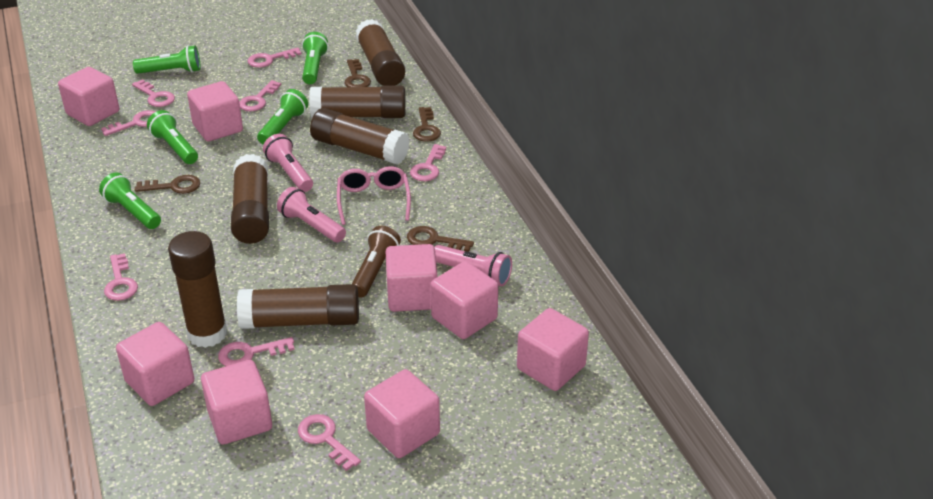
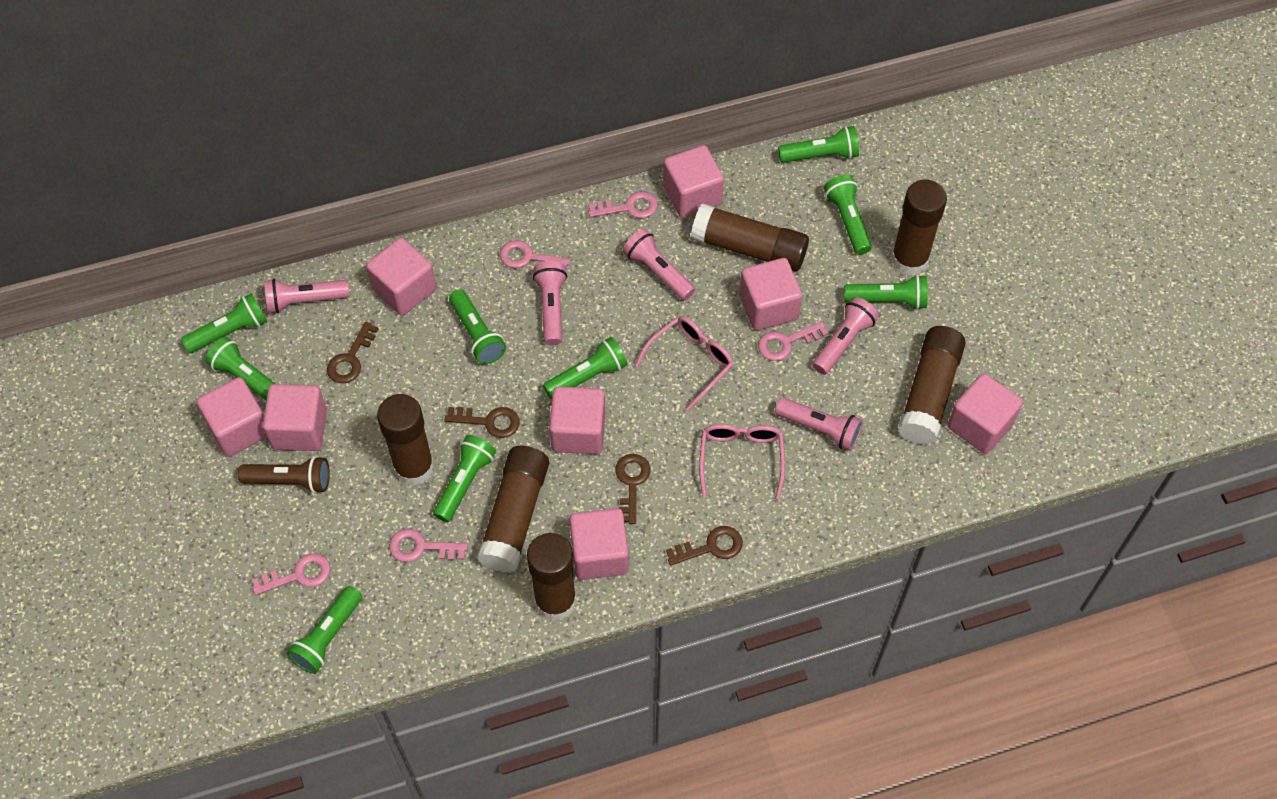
green flashlight: 5 -> 9
pink flashlight: 3 -> 5
pink glasses: 1 -> 2
pink key: 8 -> 5

